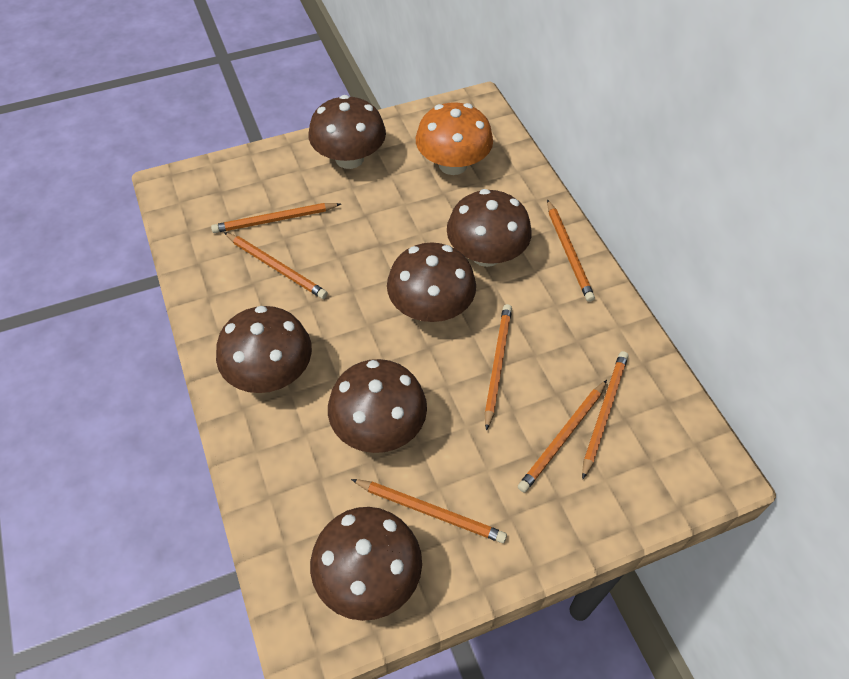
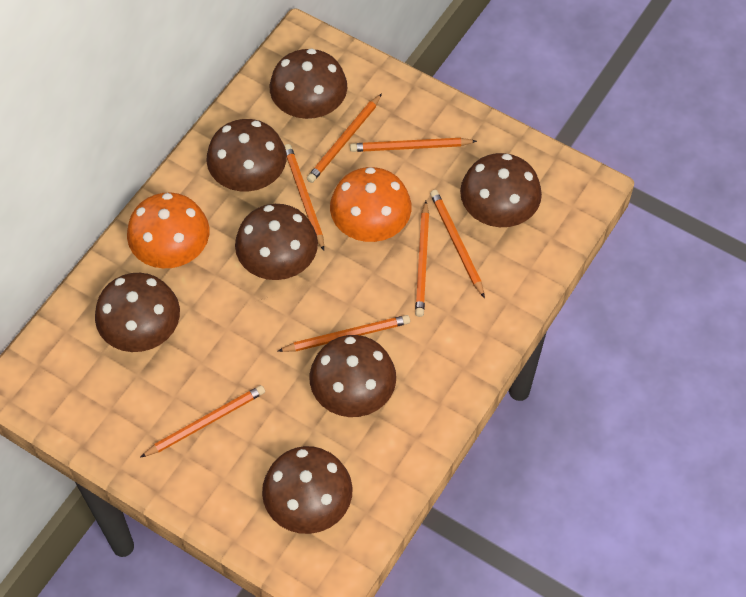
brown mushroom: 6 -> 7
orange mushroom: 1 -> 2

